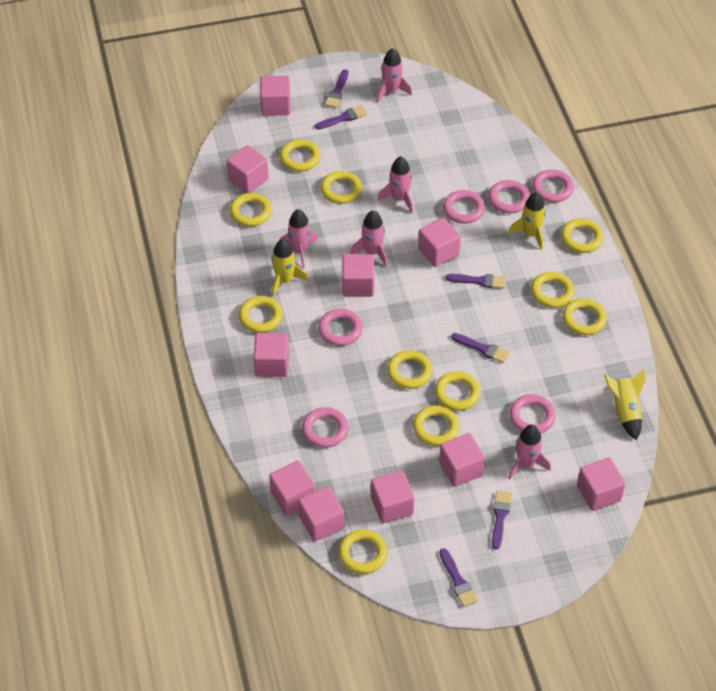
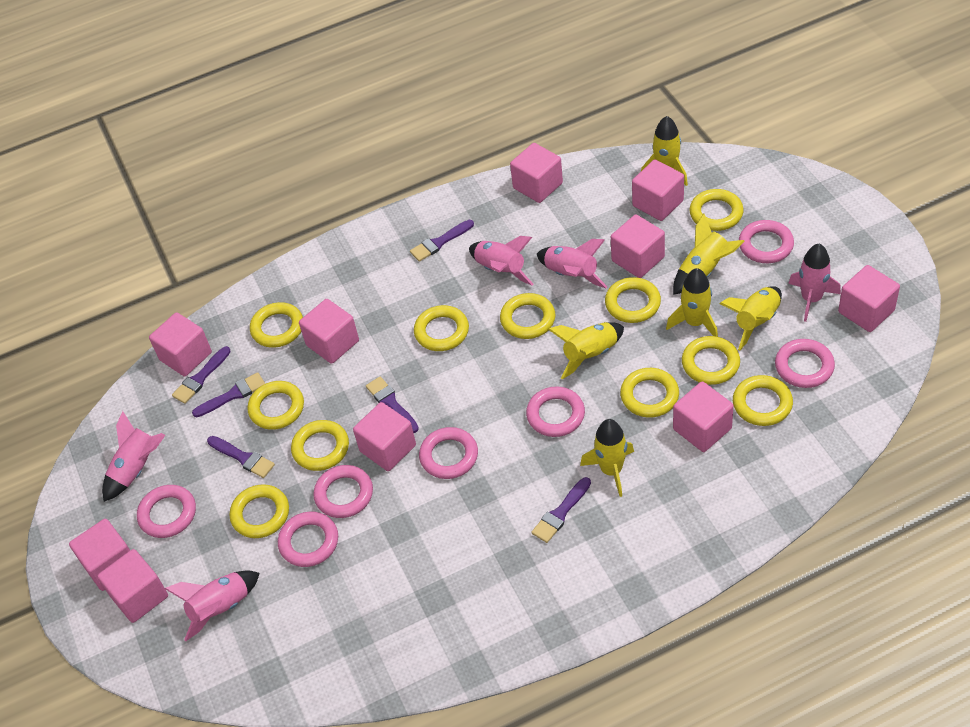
pink ring: 6 -> 7
yellow rocket: 3 -> 6

